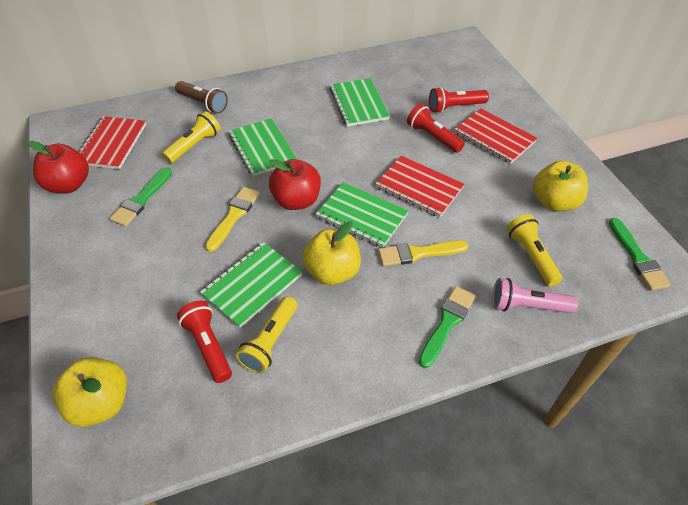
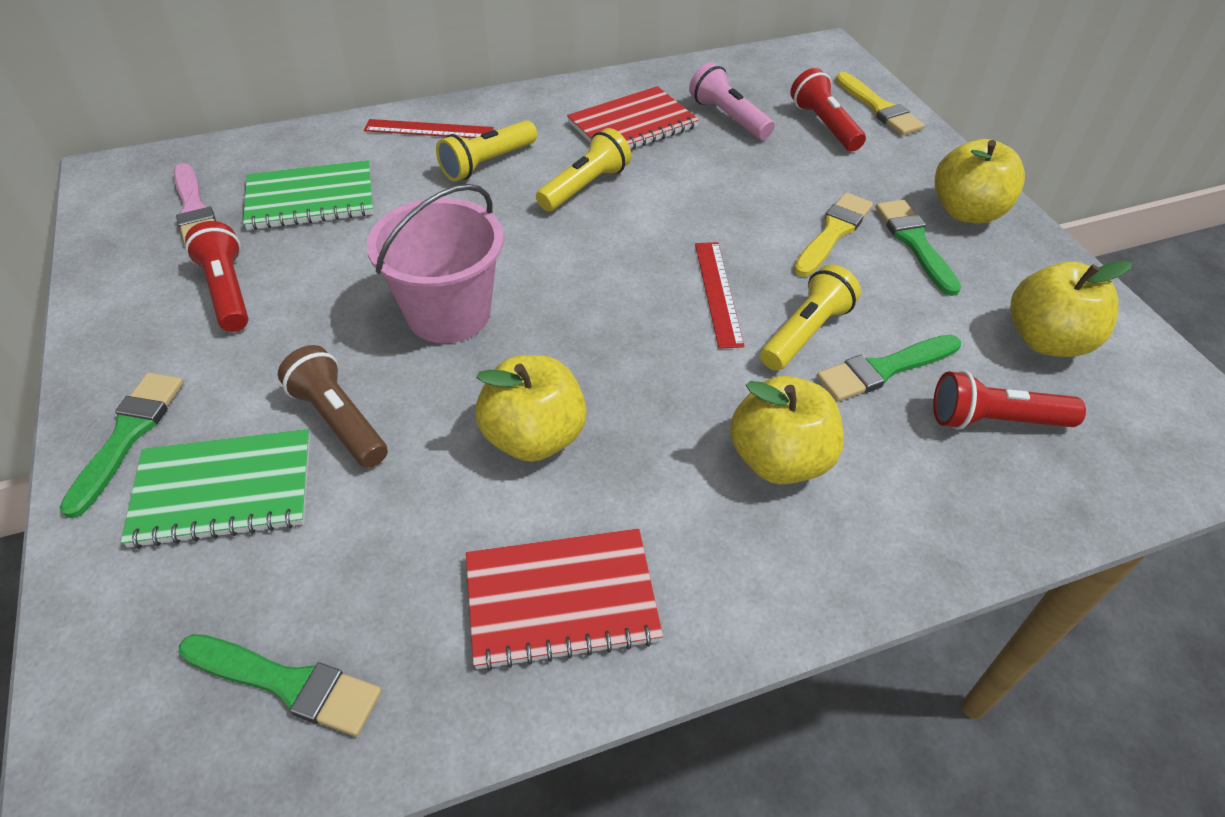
green brush: 3 -> 4
green notebook: 4 -> 2
pink brush: 0 -> 1
pink bucket: 0 -> 1
red apple: 2 -> 0
red notebook: 3 -> 2
red ruler: 0 -> 2
yellow apple: 3 -> 4

